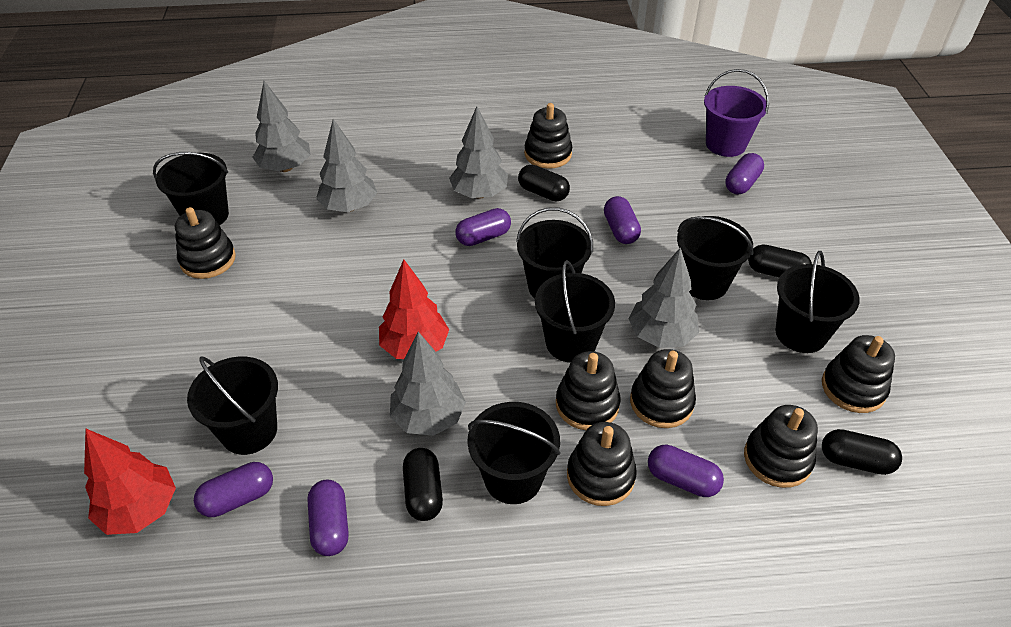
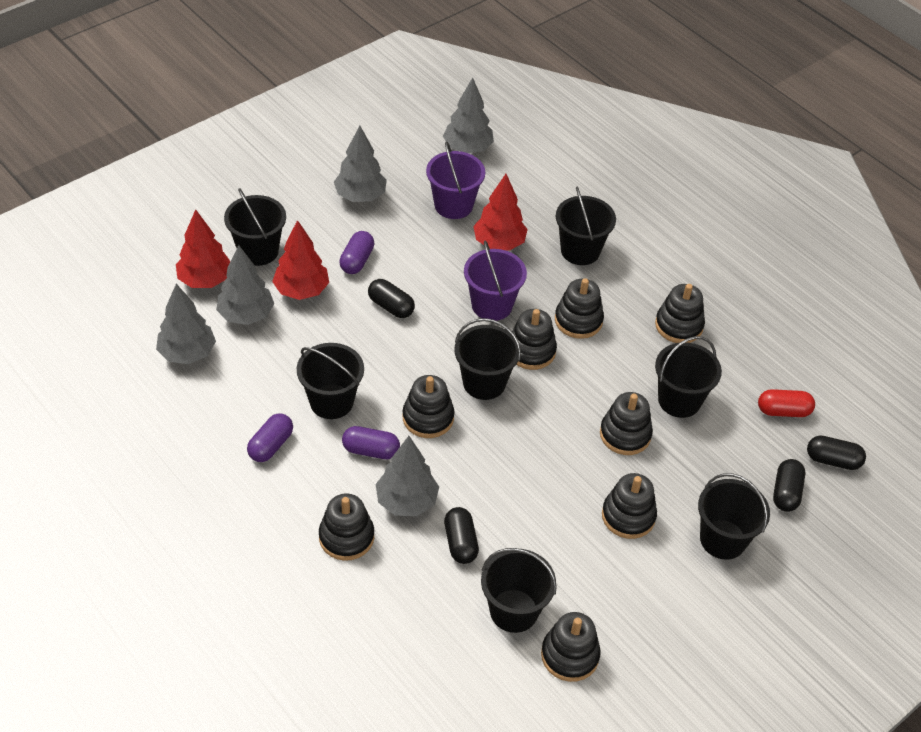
black stacking toy: 7 -> 8
purple bucket: 1 -> 2
purple capsule: 6 -> 3
red capsule: 0 -> 1
red tree: 2 -> 3

